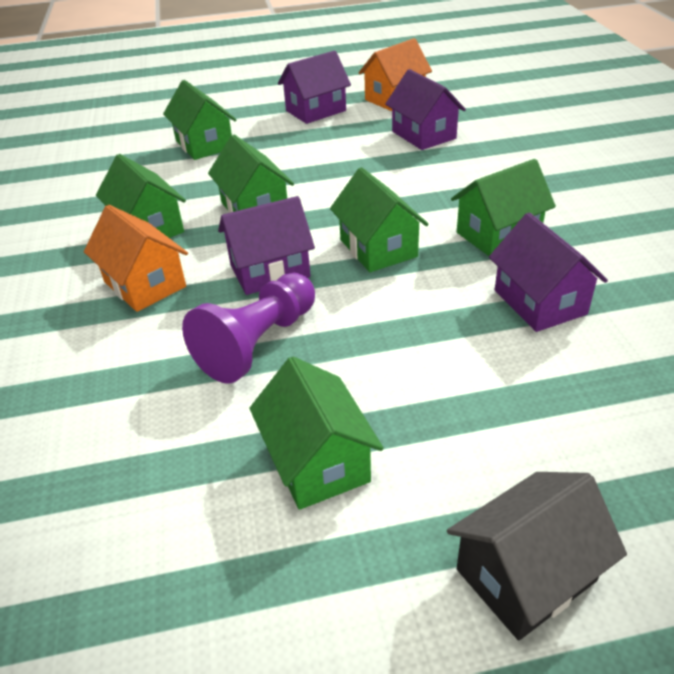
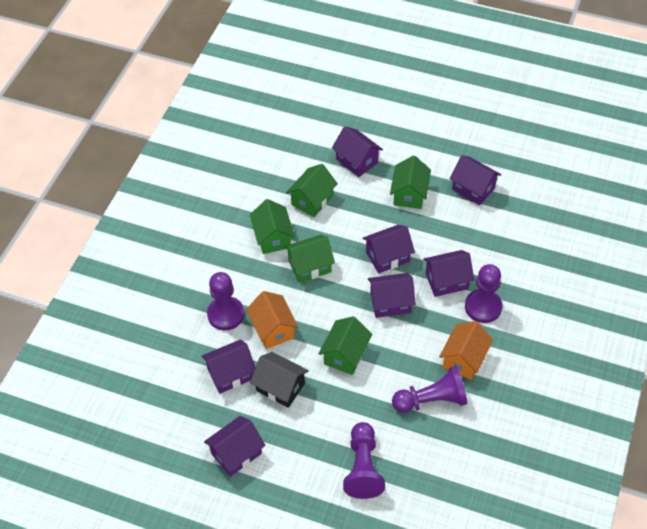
green house: 6 -> 5
purple house: 4 -> 7
purple pawn: 1 -> 4

